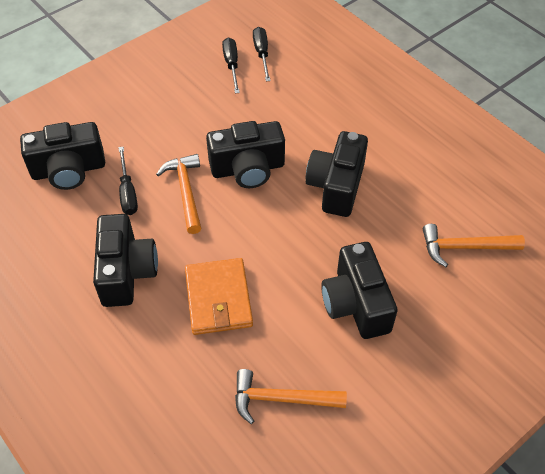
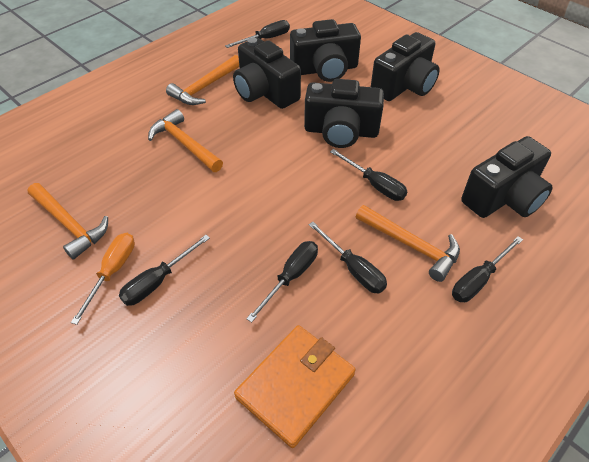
black screwdriver: 3 -> 6
orange hammer: 3 -> 4
orange screwdriver: 0 -> 1

